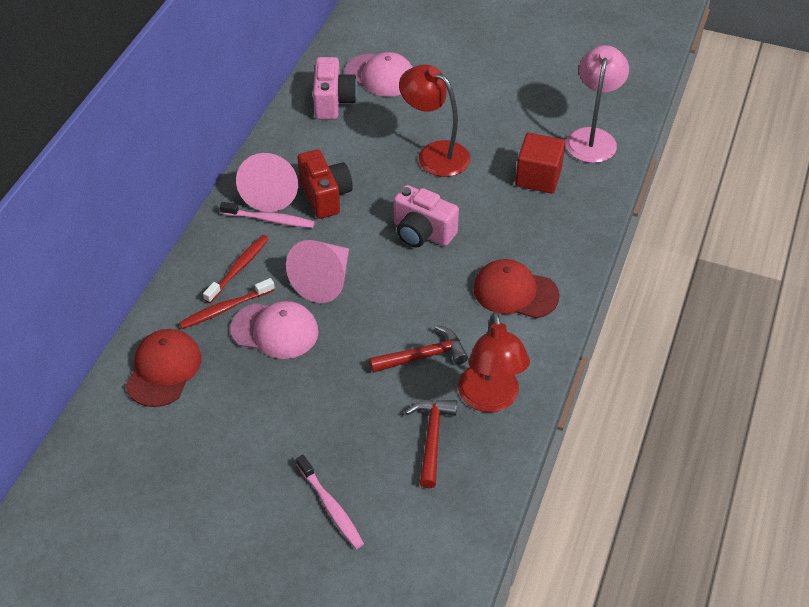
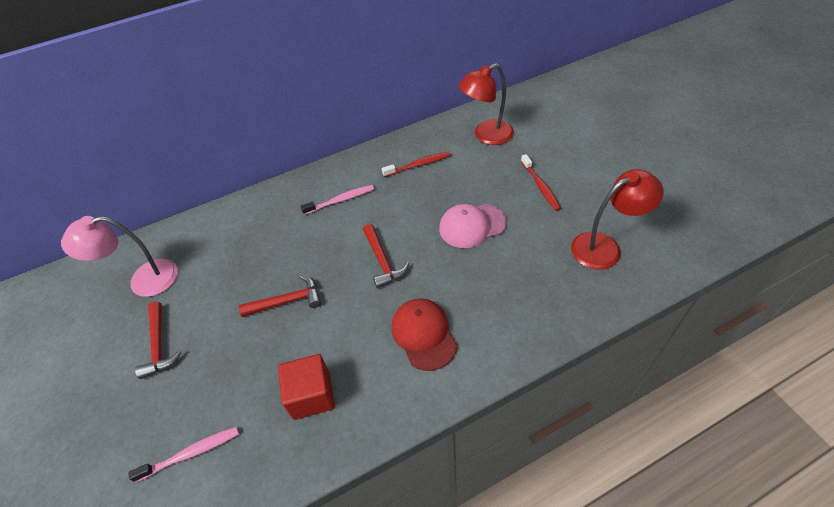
pink camera: 2 -> 0
pink cap: 2 -> 1
pink cone: 2 -> 0
red camera: 1 -> 0
red cap: 2 -> 1
red hammer: 2 -> 3

